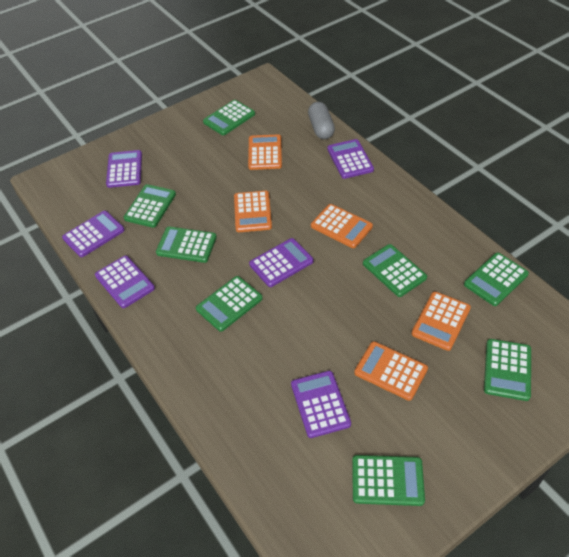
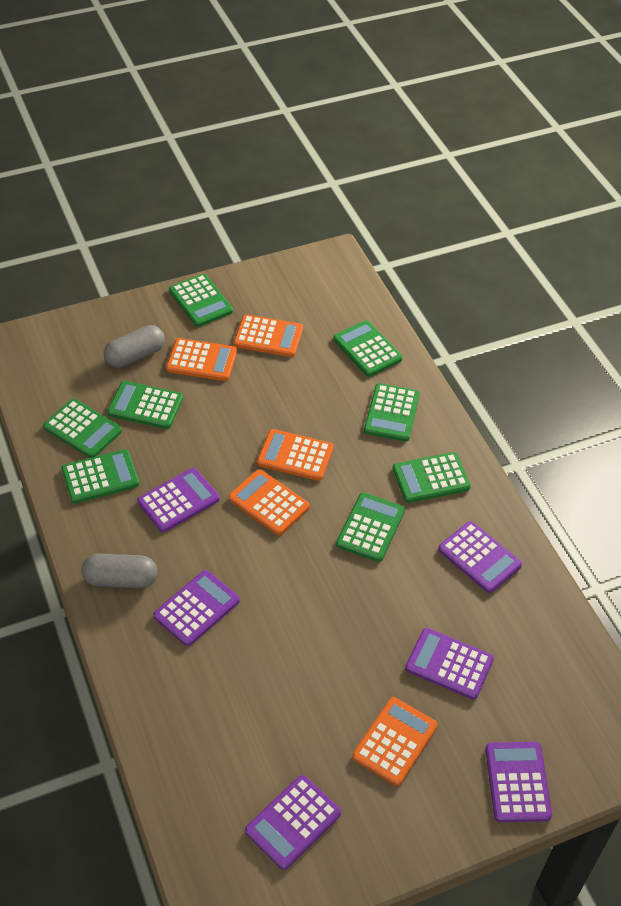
grey capsule: 1 -> 2

